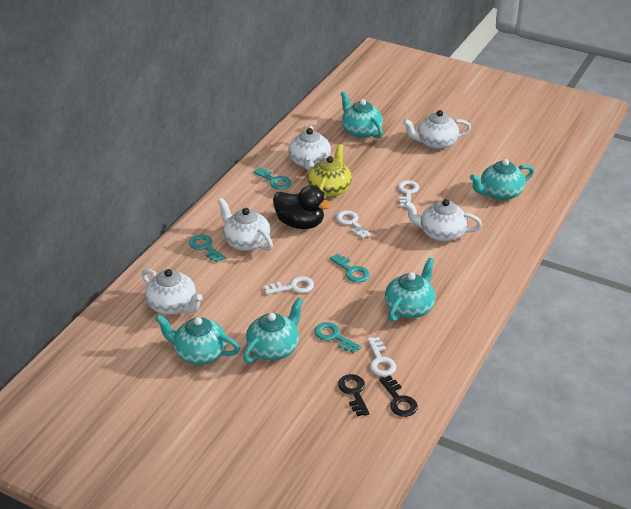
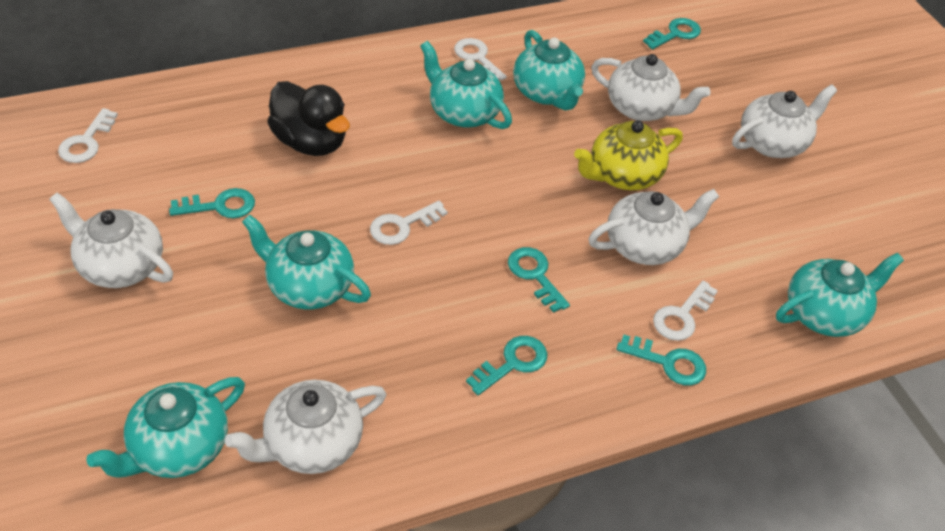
black key: 2 -> 0
turquoise key: 4 -> 5

